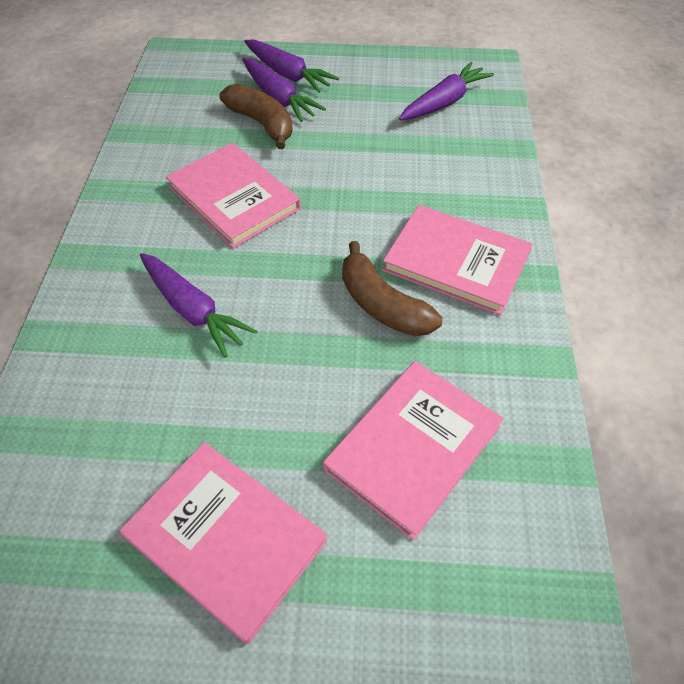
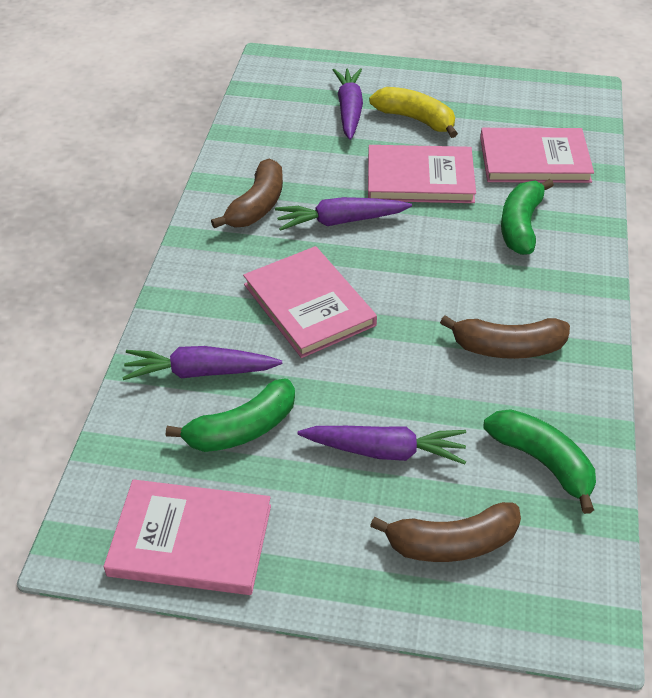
brown banana: 2 -> 3
green banana: 0 -> 3
yellow banana: 0 -> 1

